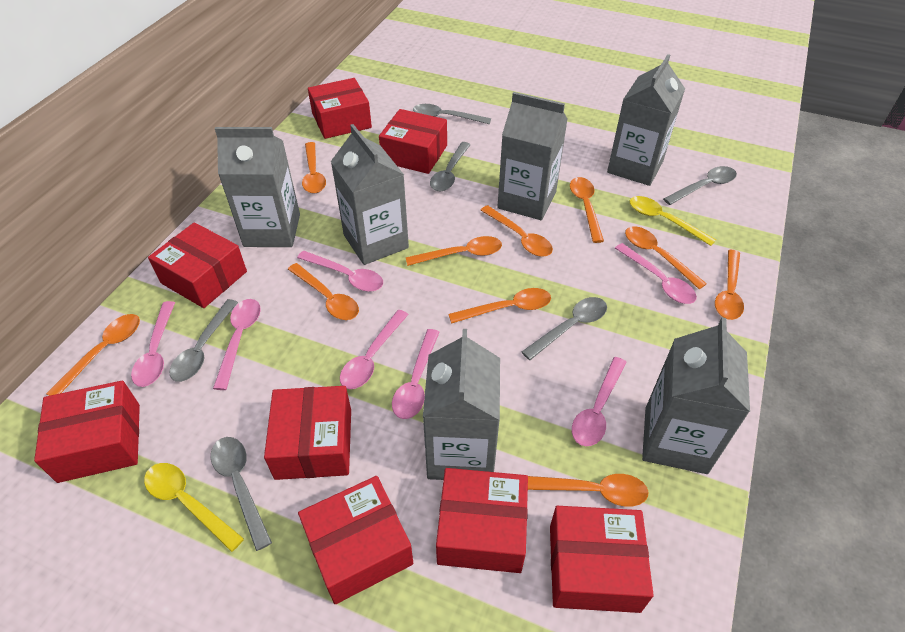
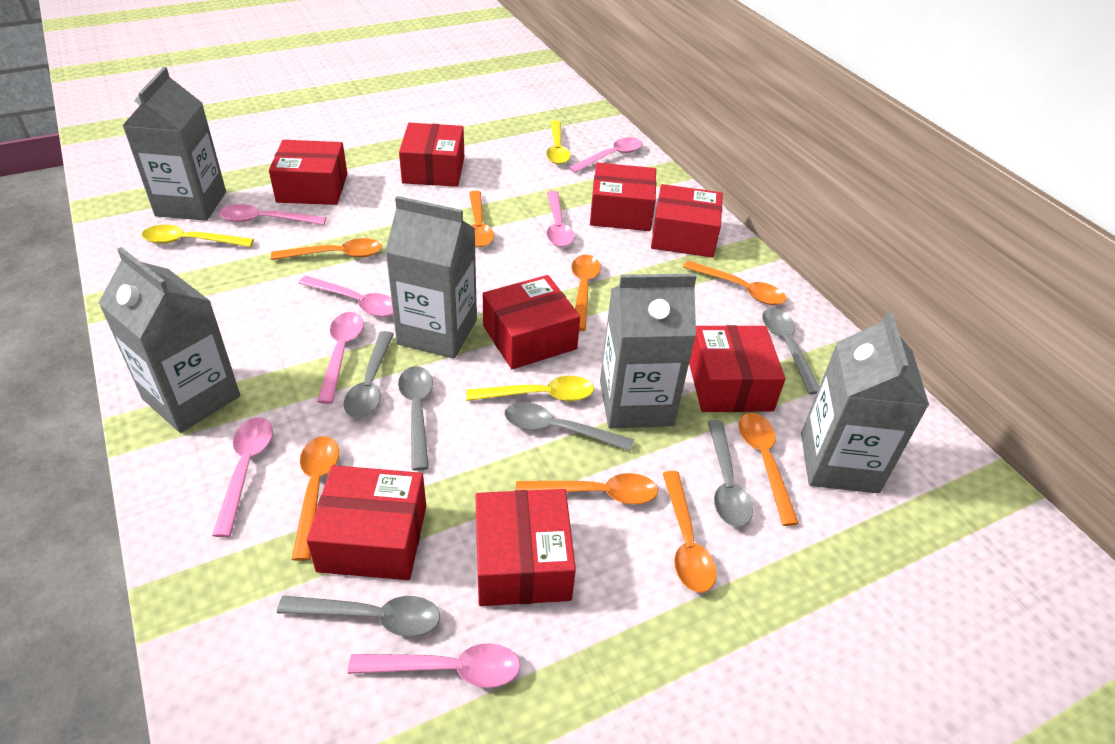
grey carton: 6 -> 5
orange spoon: 10 -> 8
yellow spoon: 2 -> 3

